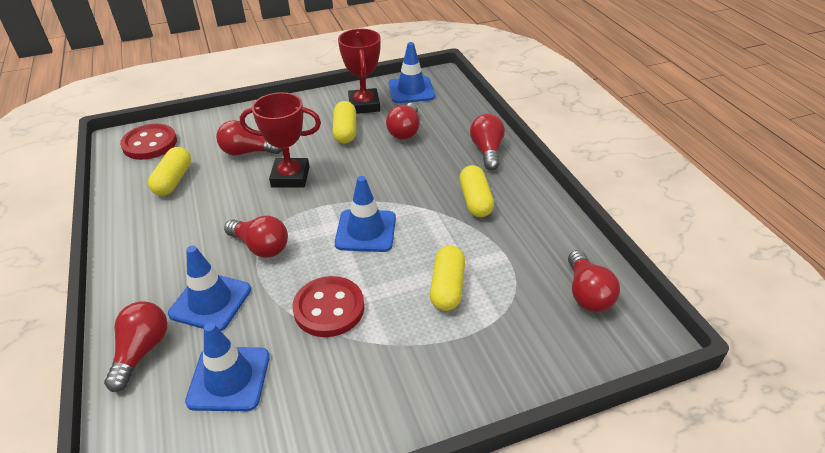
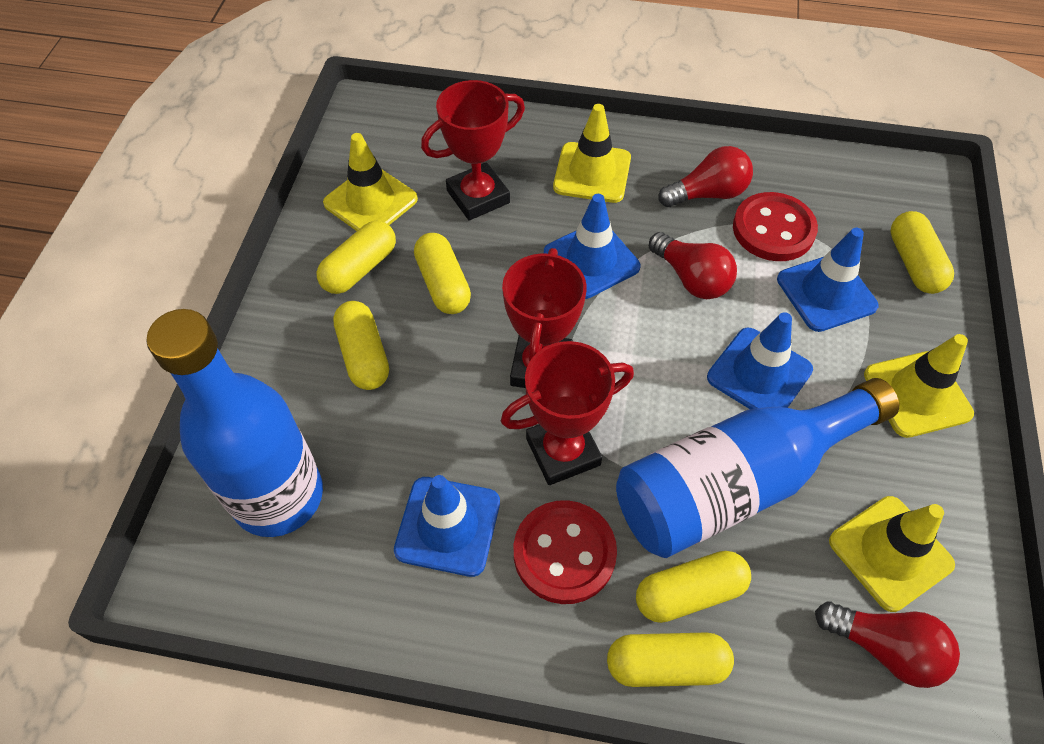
blue bottle: 0 -> 2
red light bulb: 6 -> 3
red trophy: 2 -> 3
yellow capsule: 4 -> 6
yellow traffic cone: 0 -> 4

